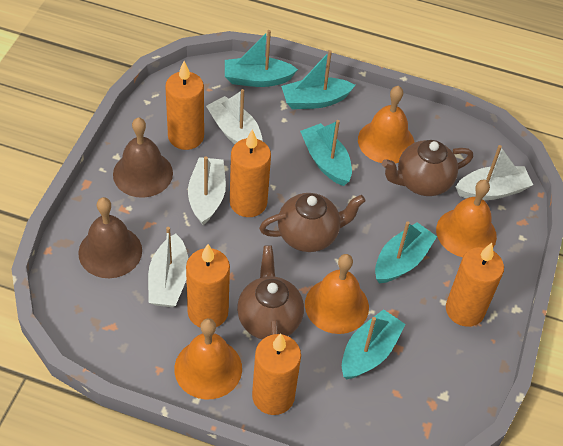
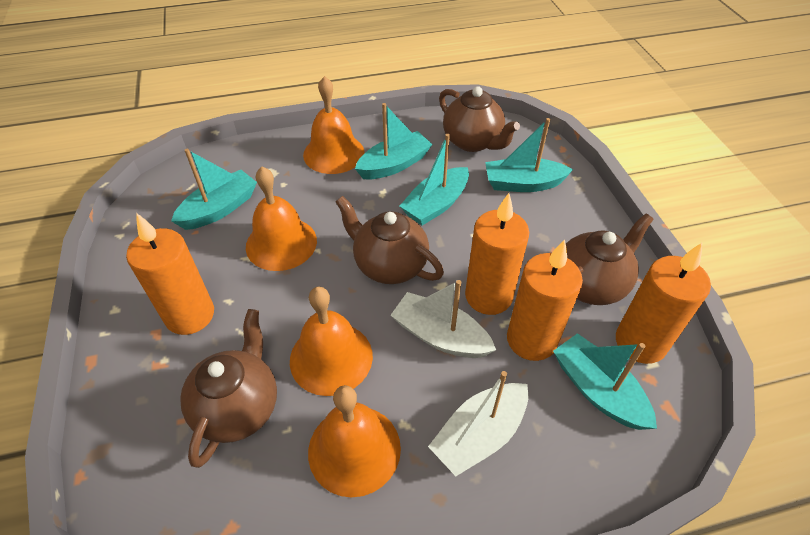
brown bell: 2 -> 0
brown teapot: 3 -> 4
orange candle: 5 -> 4
white boat: 4 -> 2

